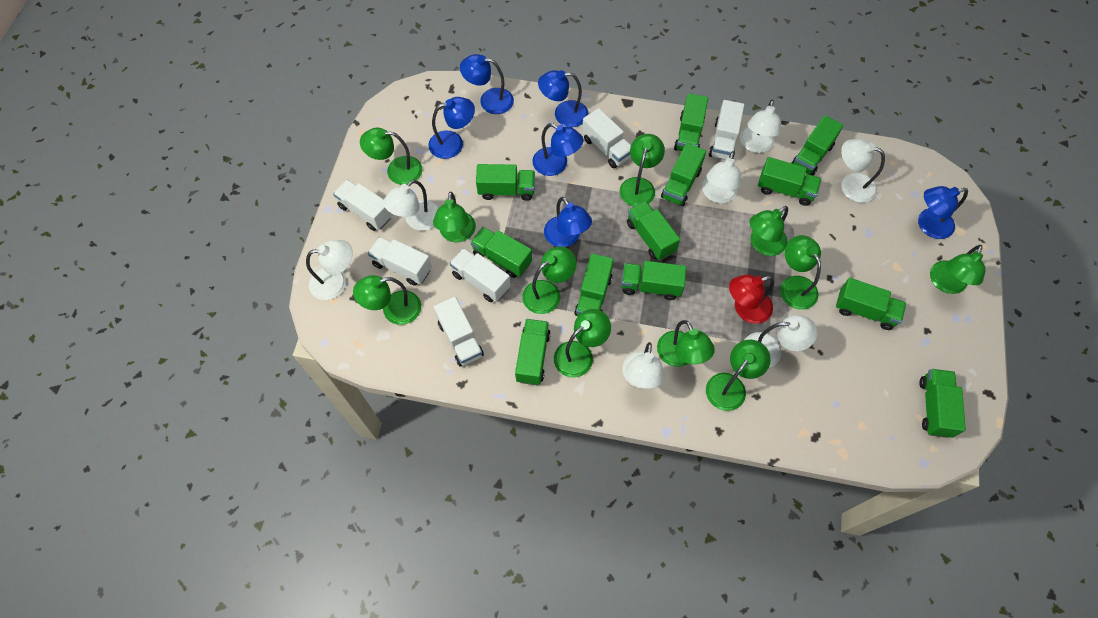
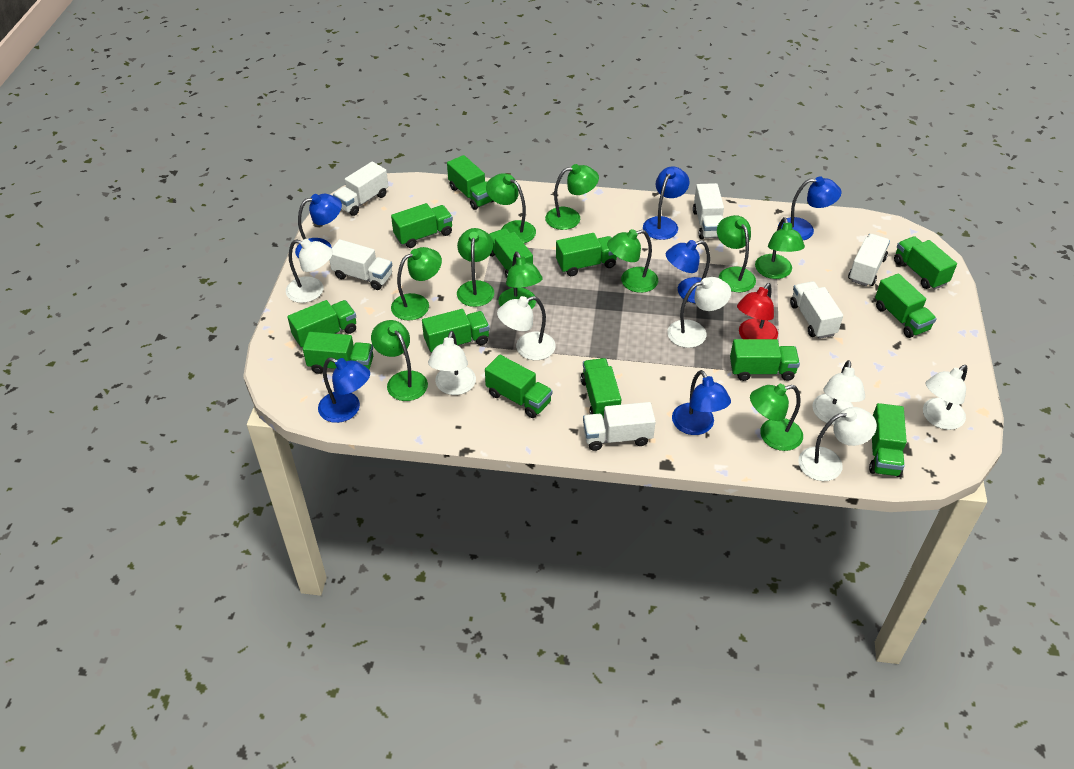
green lamp: 11 -> 10
green truck: 12 -> 13

